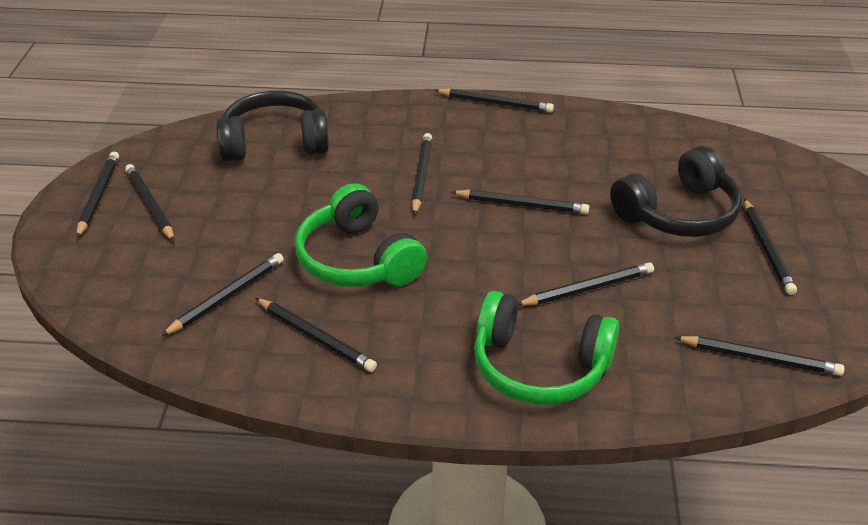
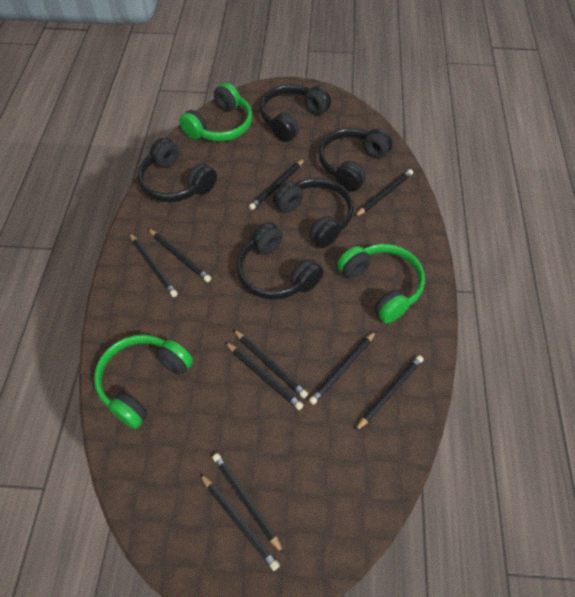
black headphones: 2 -> 5
green headphones: 2 -> 3

